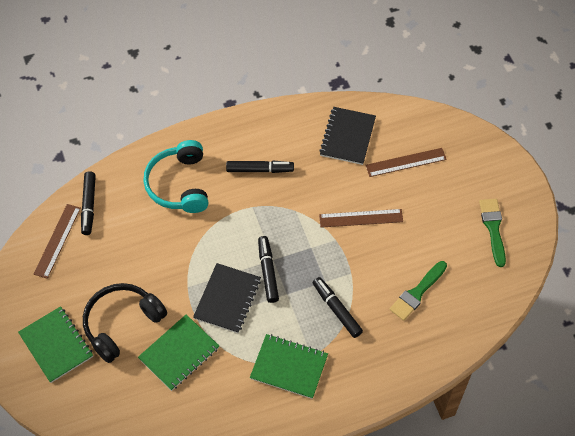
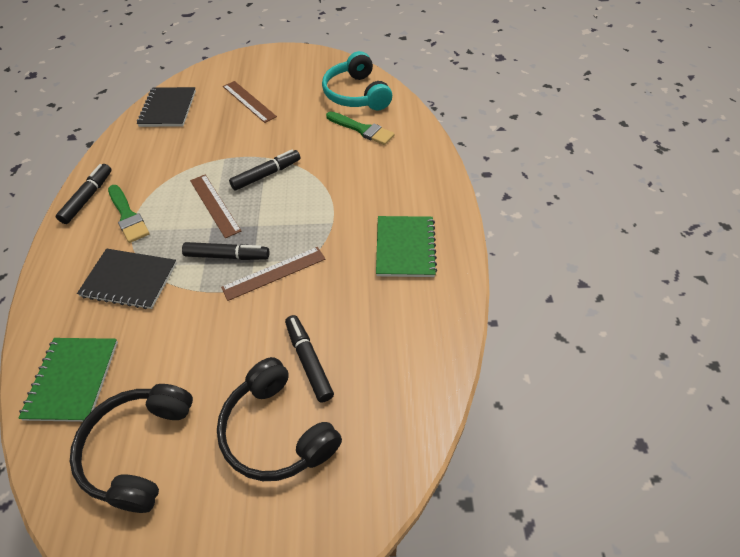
black headphones: 1 -> 2
green notebook: 3 -> 2

